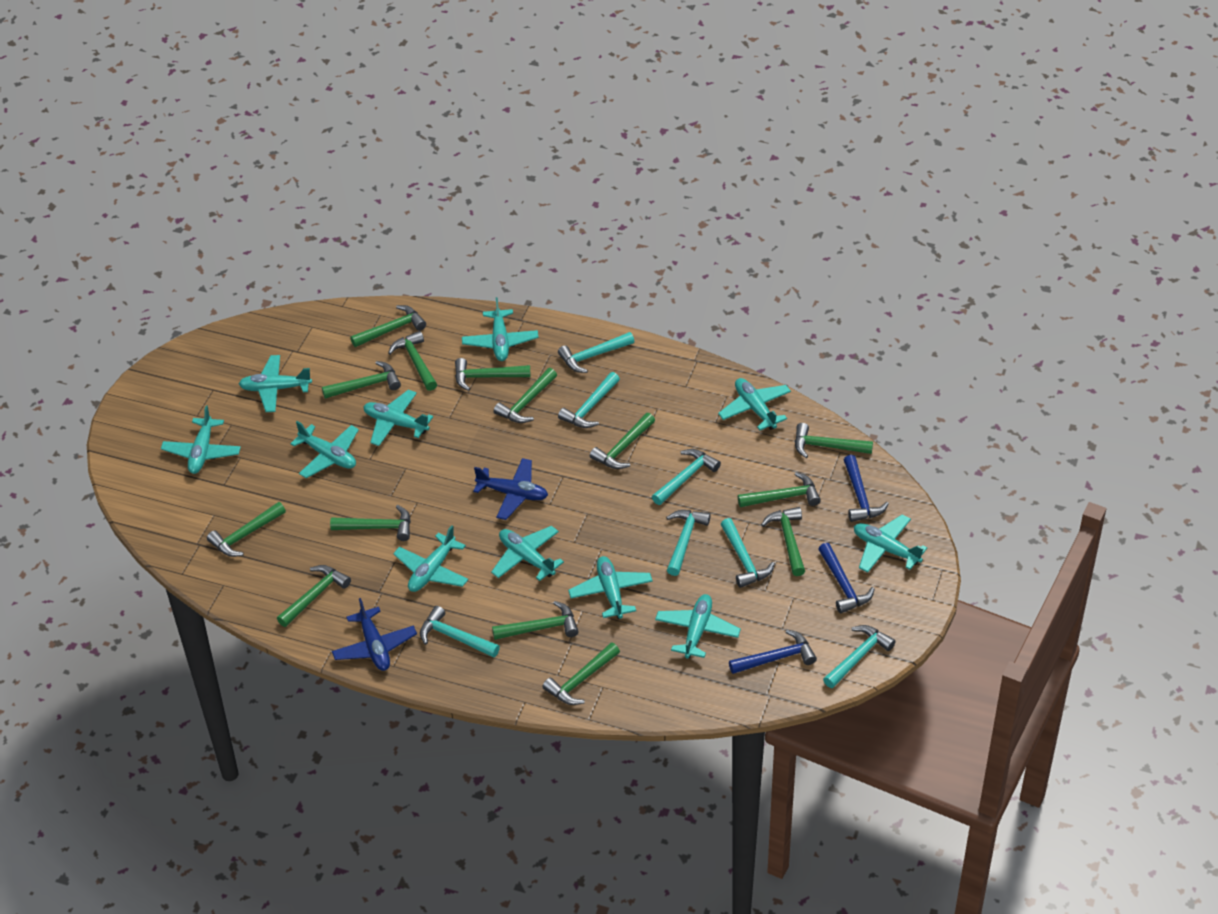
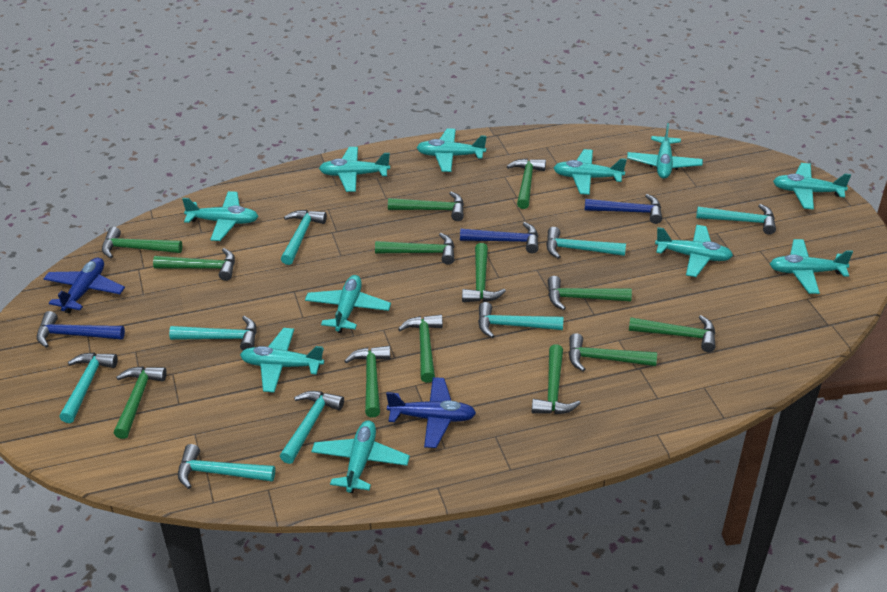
green hammer: 14 -> 13
turquoise hammer: 7 -> 8

